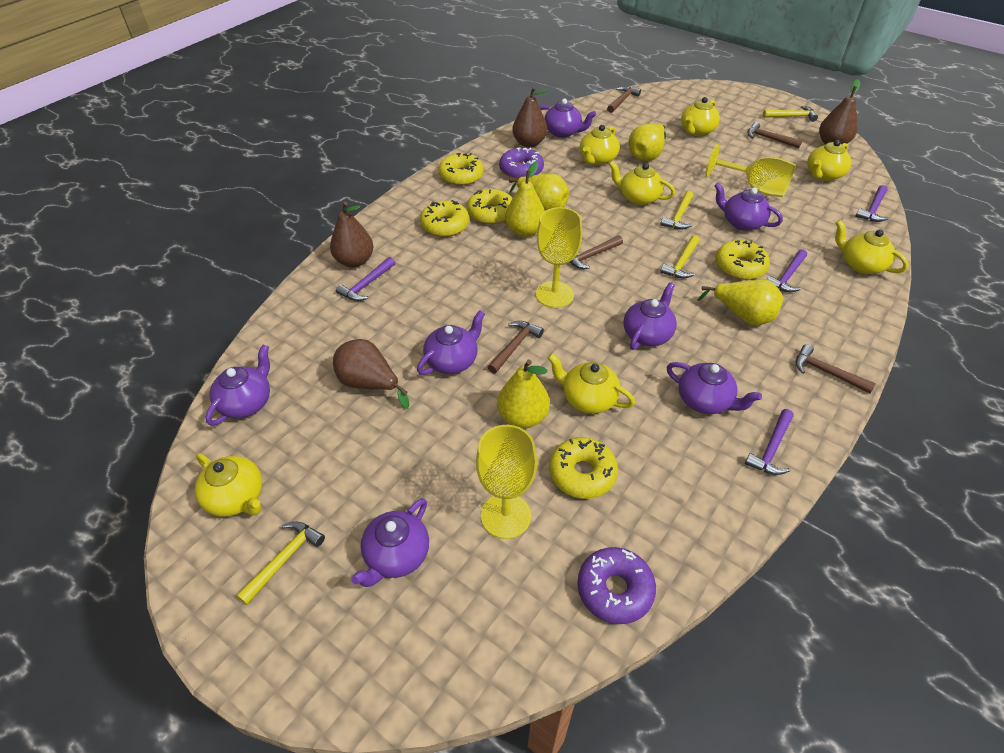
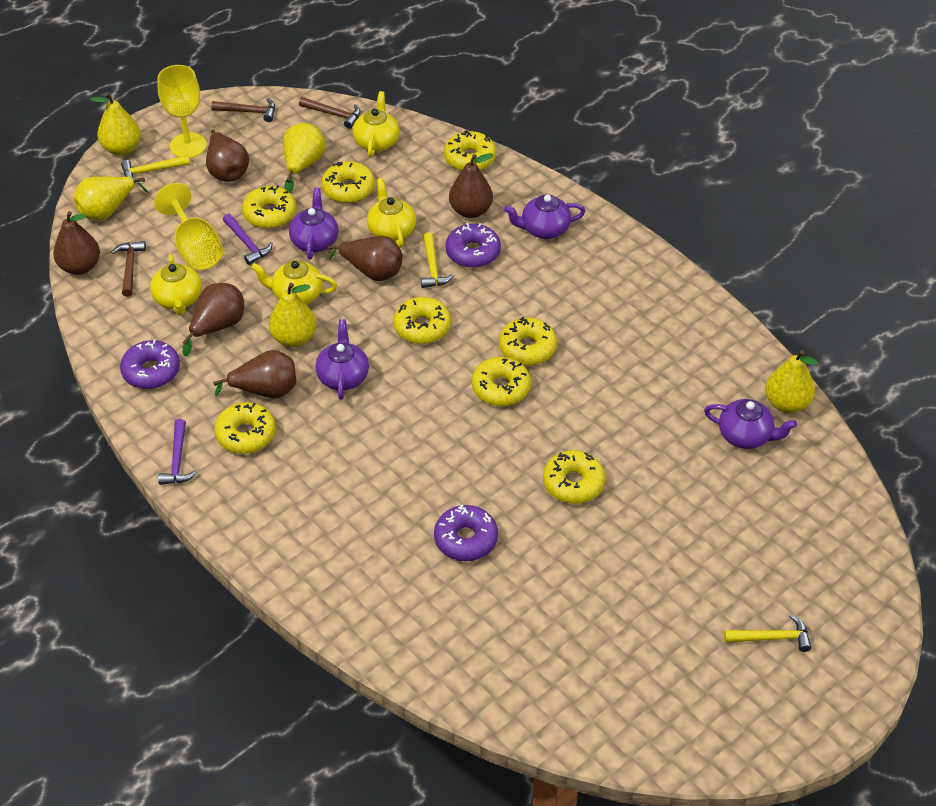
brown hammer: 5 -> 3
brown pear: 4 -> 6
purple donut: 2 -> 3
purple hammer: 4 -> 2
purple teapot: 7 -> 4
yellow donut: 5 -> 8
yellow goblet: 3 -> 2
yellow hammer: 4 -> 3
yellow teapot: 7 -> 4

